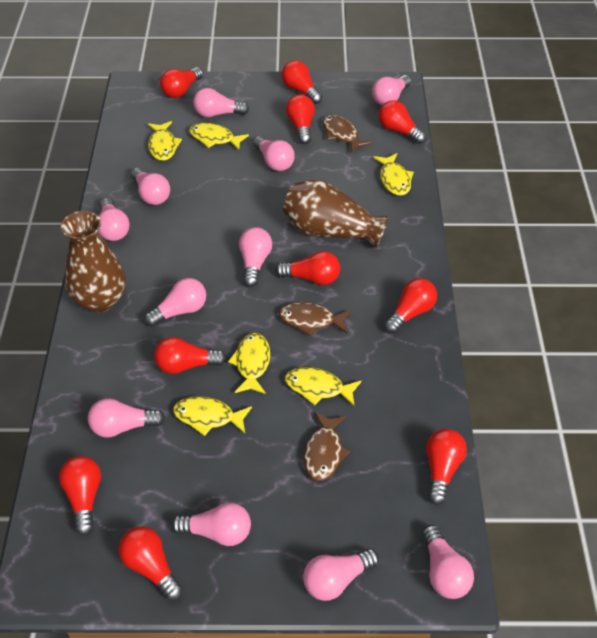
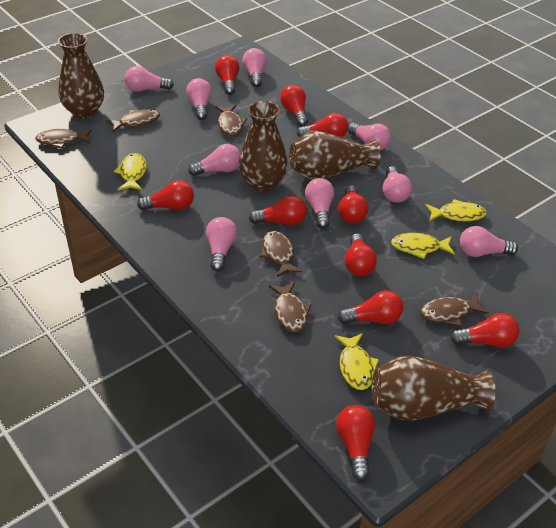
brown fish: 3 -> 6
brown vase: 2 -> 4
pink light bulb: 11 -> 9
yellow fish: 6 -> 4

